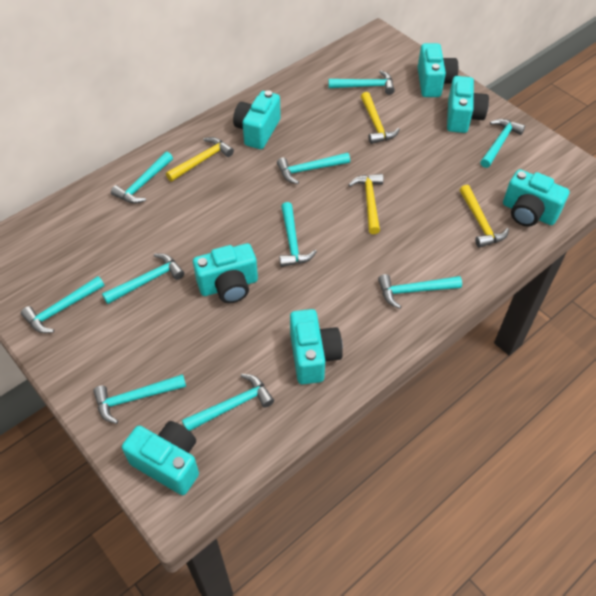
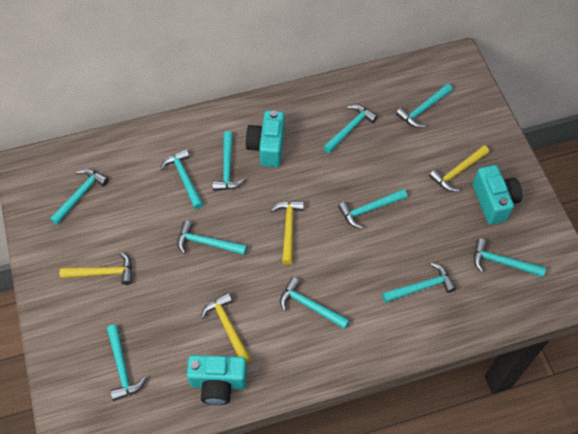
turquoise camera: 7 -> 3
turquoise hammer: 10 -> 11

